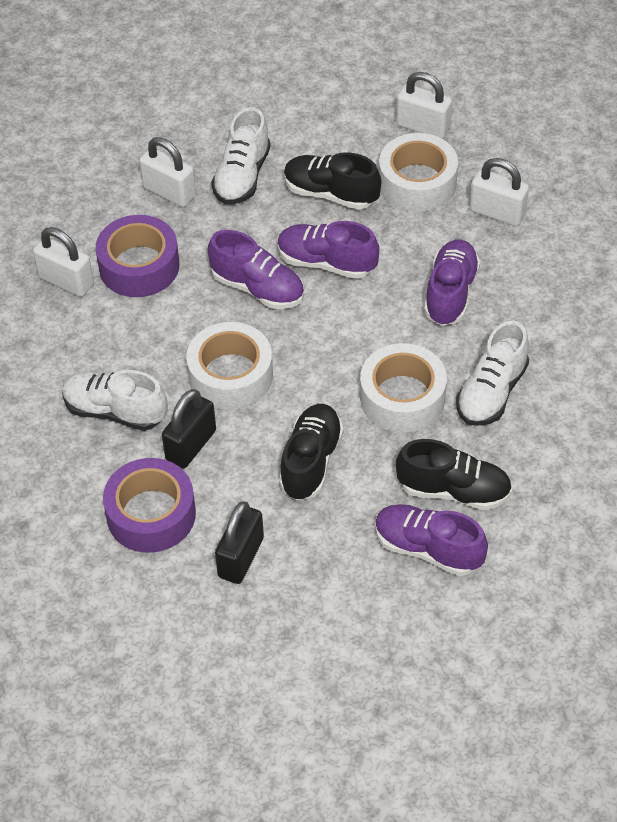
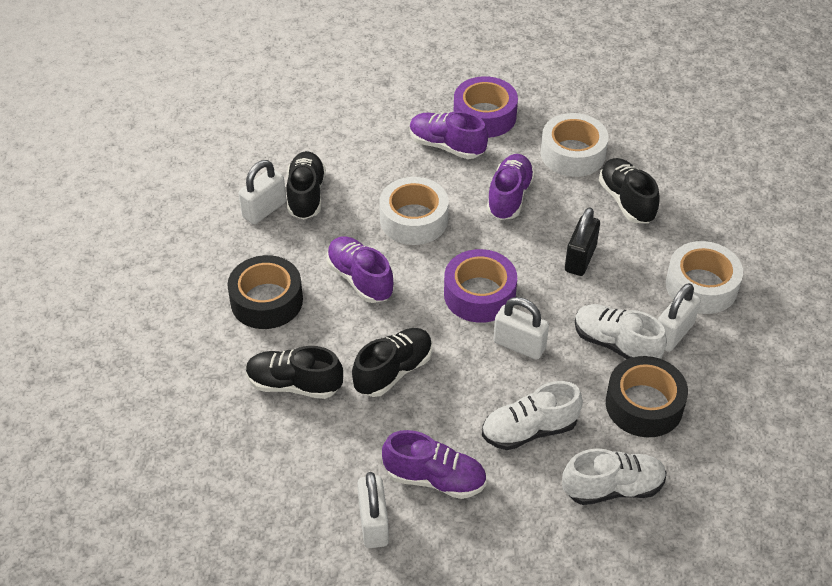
black padlock: 2 -> 1
black shoe: 3 -> 4
black tape: 0 -> 2

